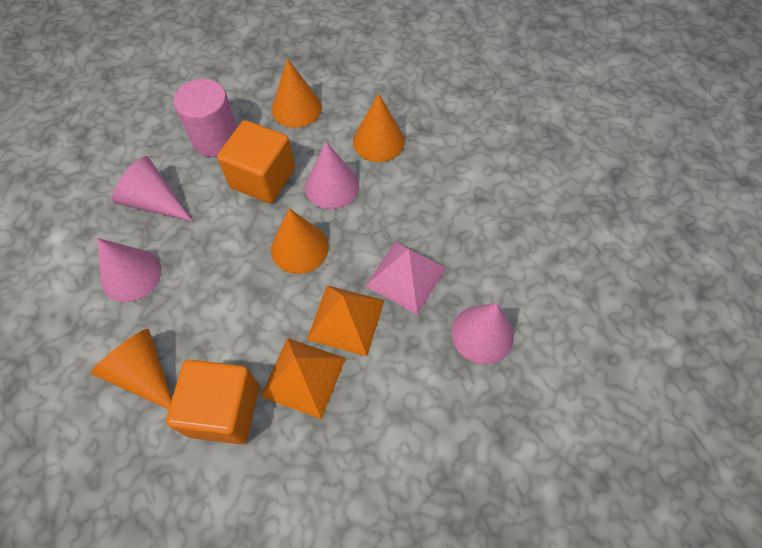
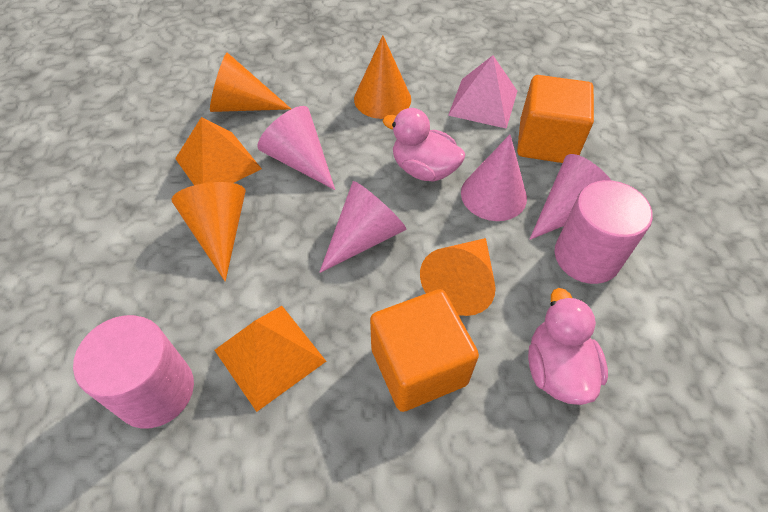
pink cylinder: 1 -> 2
pink duck: 0 -> 2

